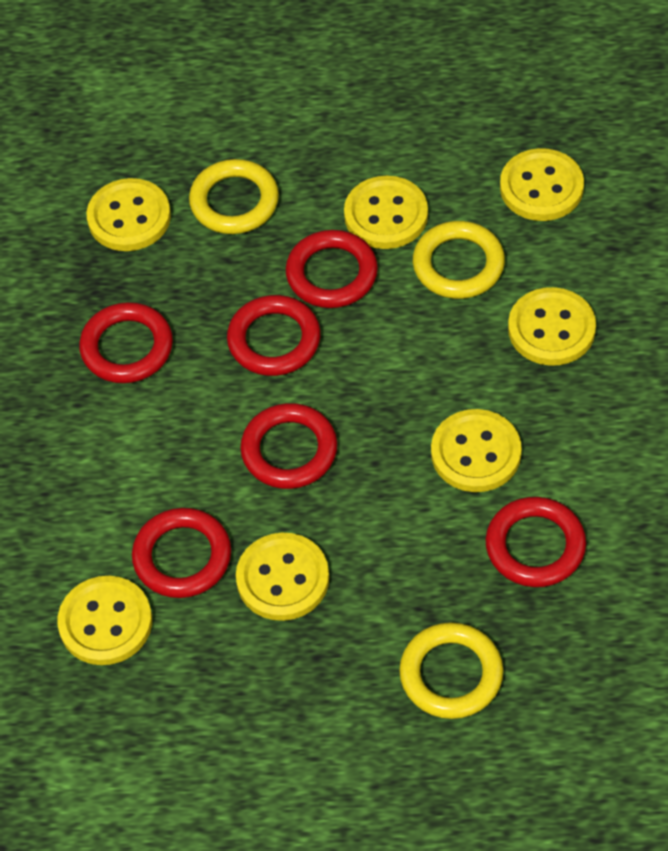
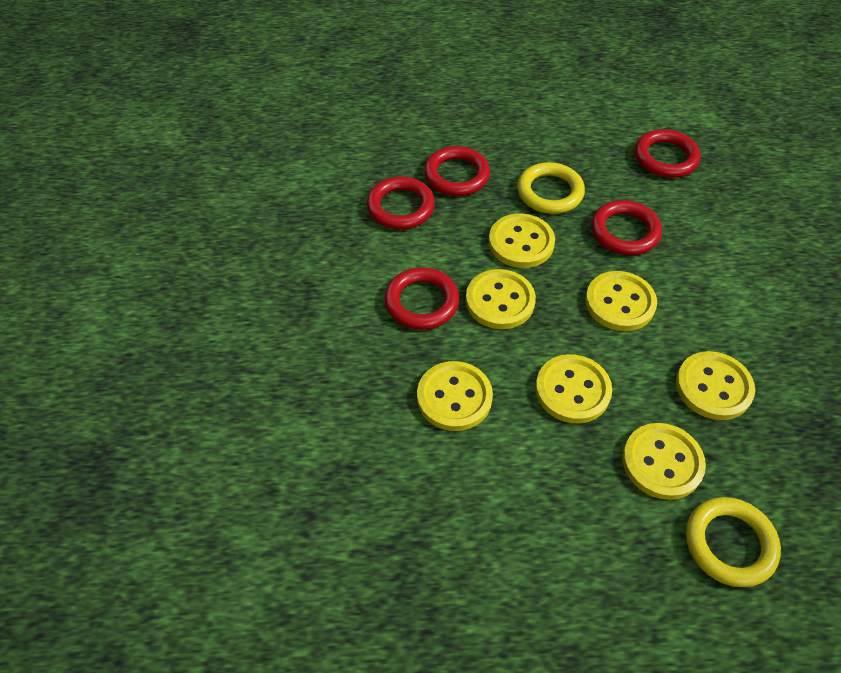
red ring: 6 -> 5
yellow ring: 3 -> 2

